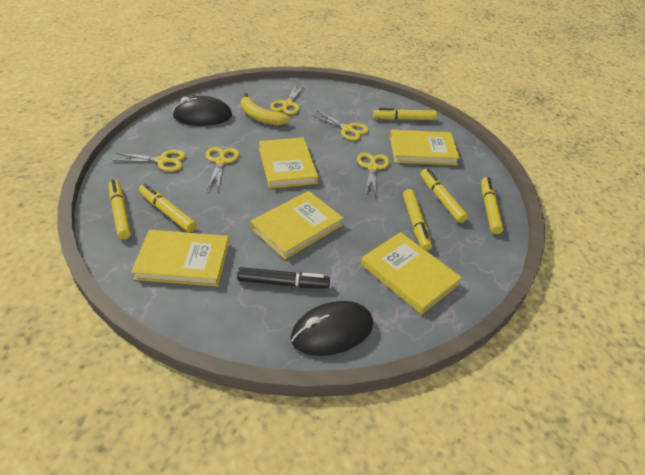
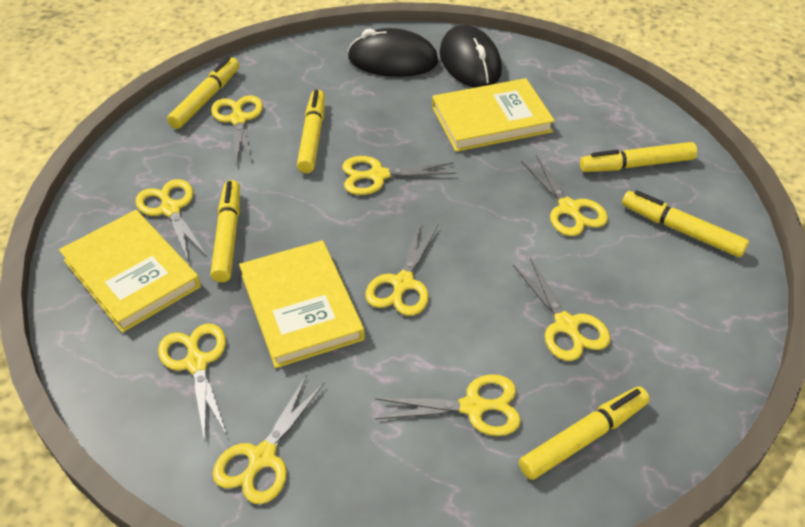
black marker: 1 -> 0
yellow banana: 1 -> 0
yellow book: 5 -> 3
yellow scissors: 5 -> 9

